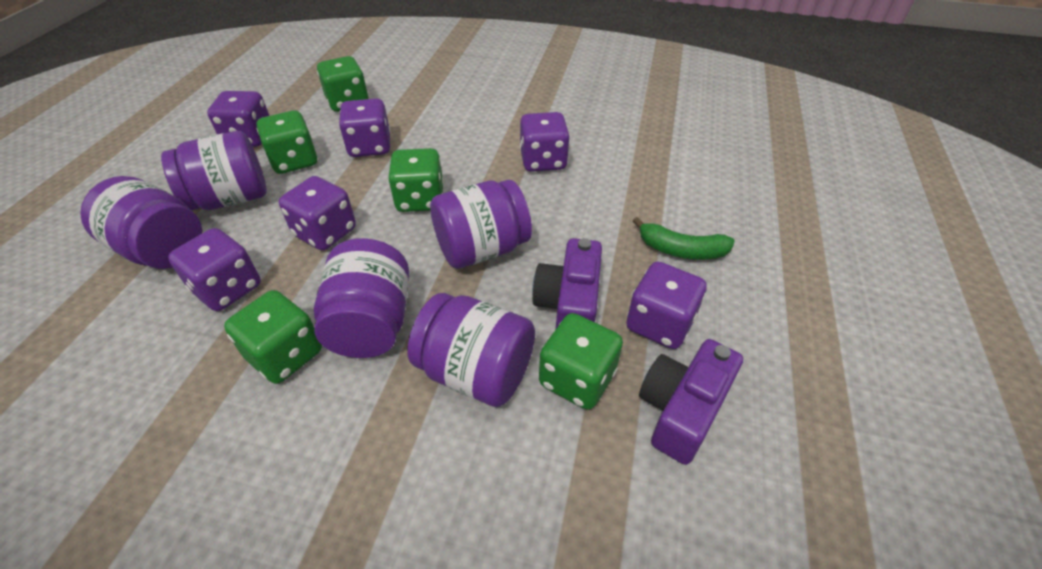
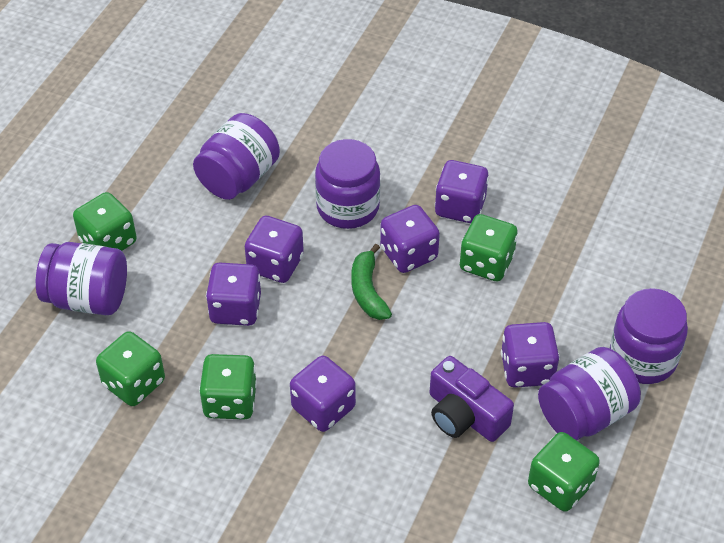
purple camera: 2 -> 1

